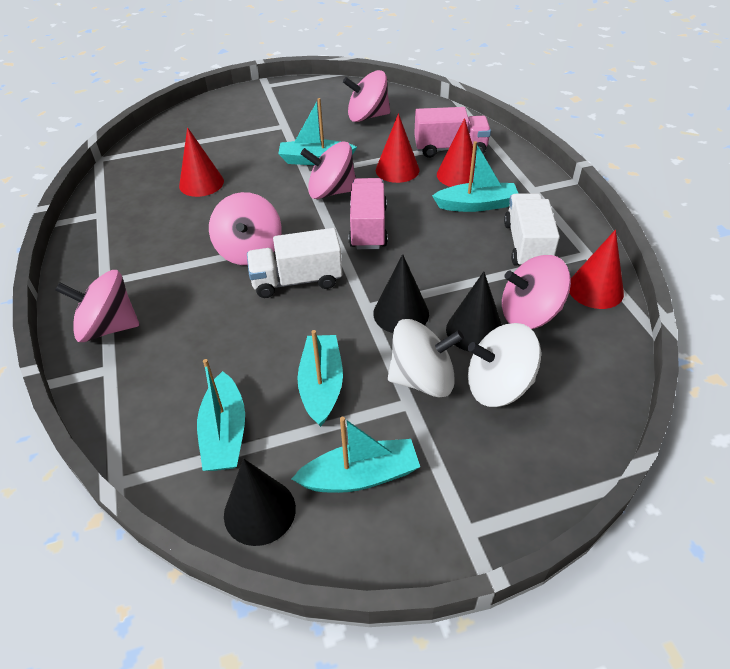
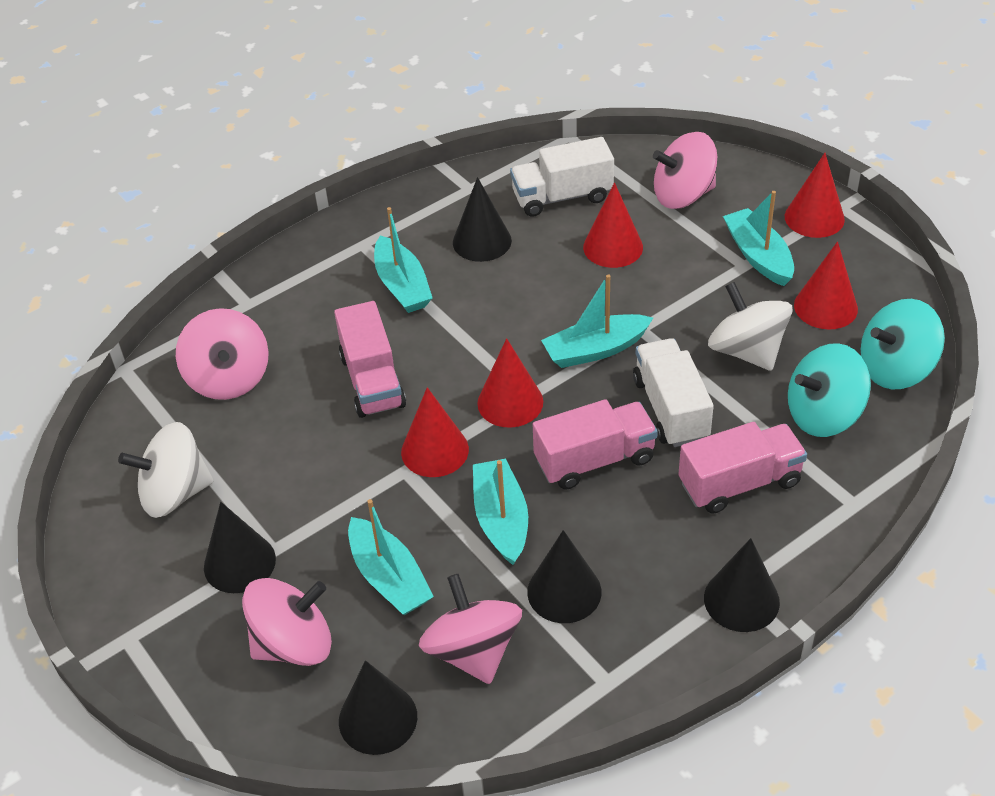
black cone: 3 -> 5
pink spinning top: 5 -> 4
pink truck: 2 -> 3
red cone: 4 -> 5
turquoise spinning top: 0 -> 2

